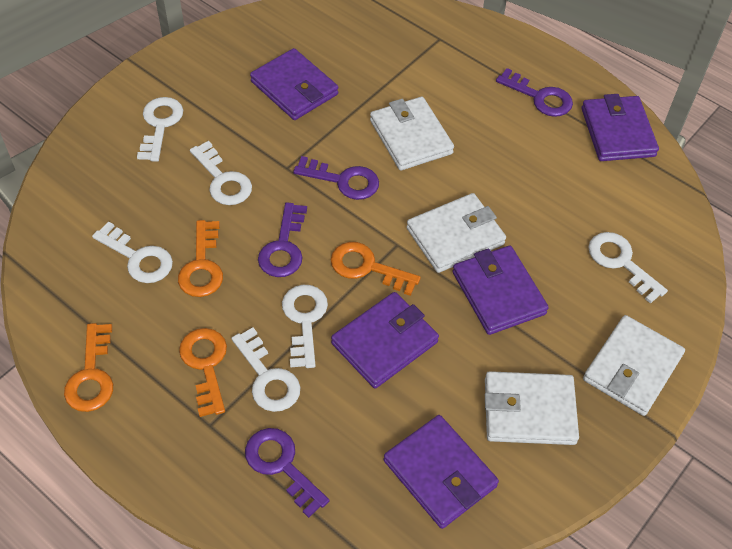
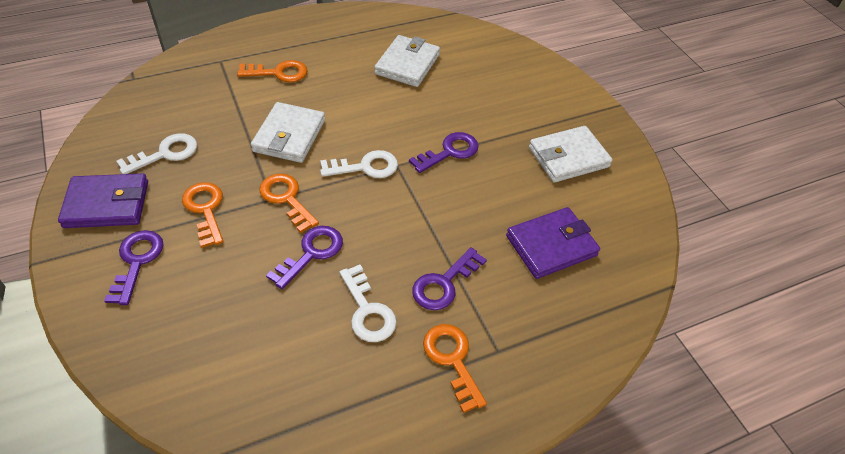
purple wallet: 5 -> 2
white key: 6 -> 3
white wallet: 4 -> 3

